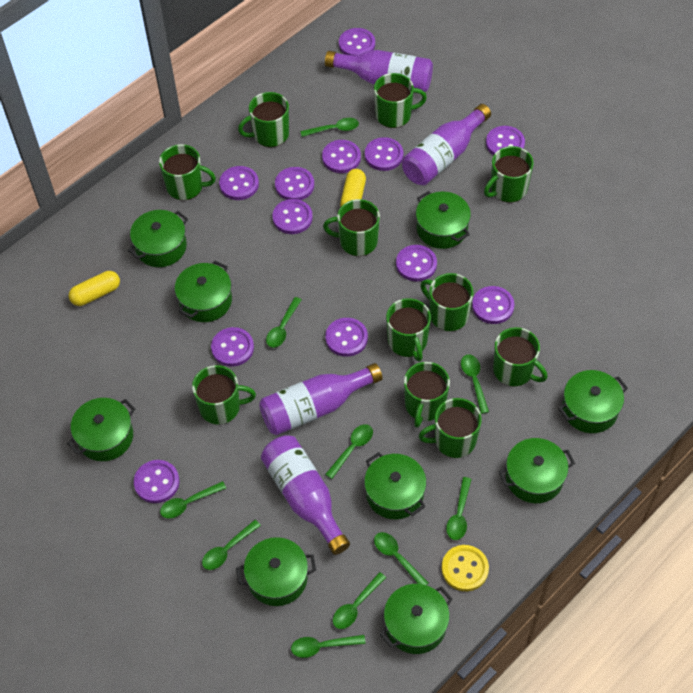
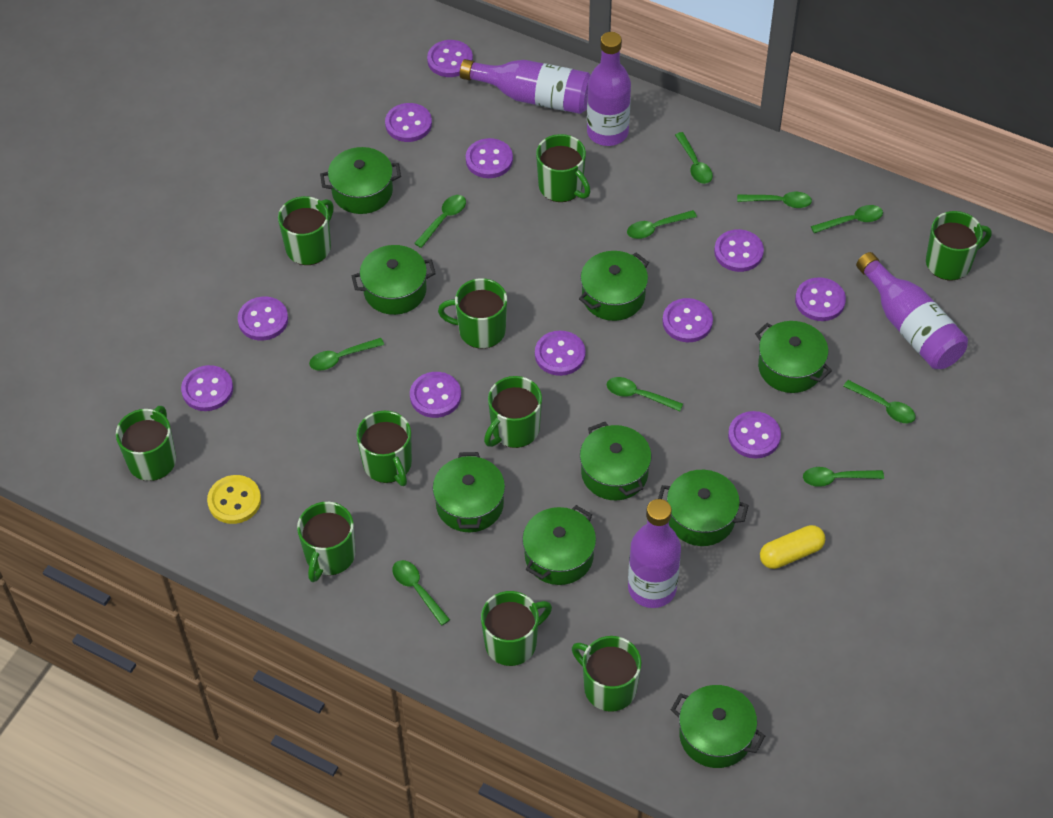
green mug: 11 -> 10
purple button: 12 -> 11
yellow capsule: 2 -> 1

